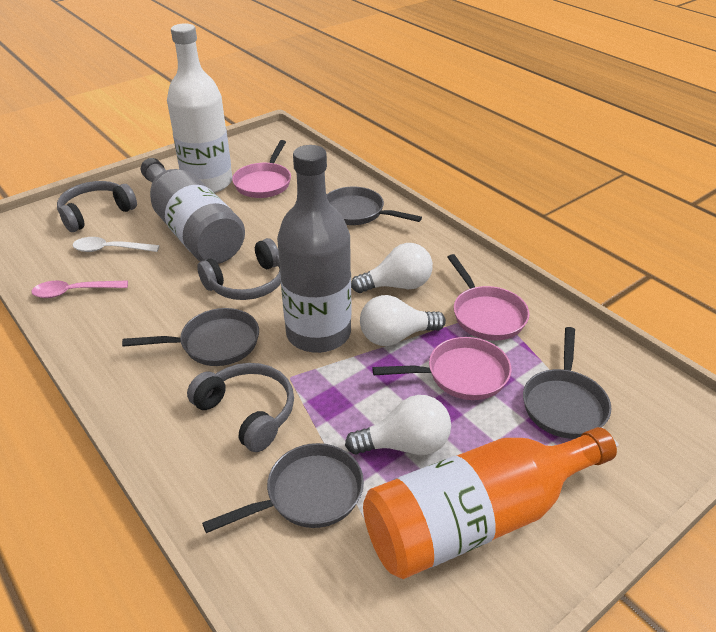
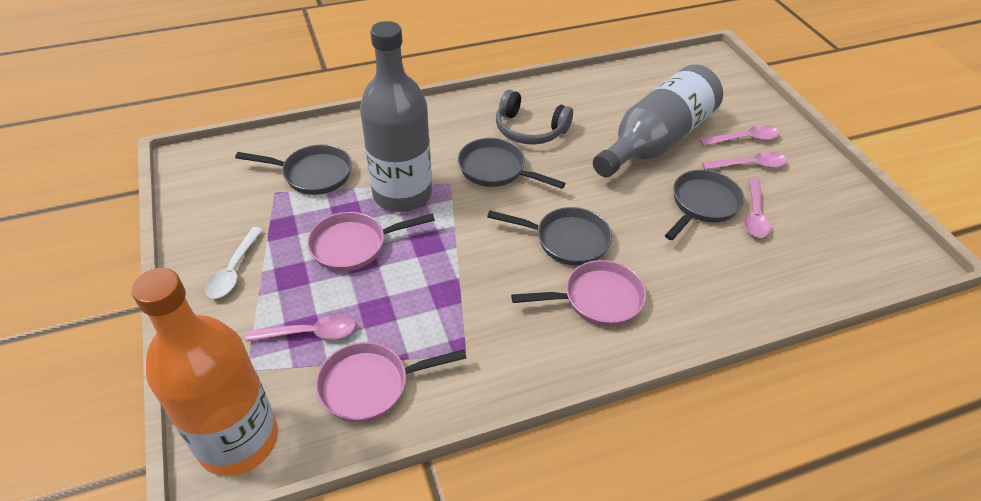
grey headphones: 3 -> 1
pink spoon: 1 -> 4
white bottle: 1 -> 0
white light bulb: 3 -> 0

